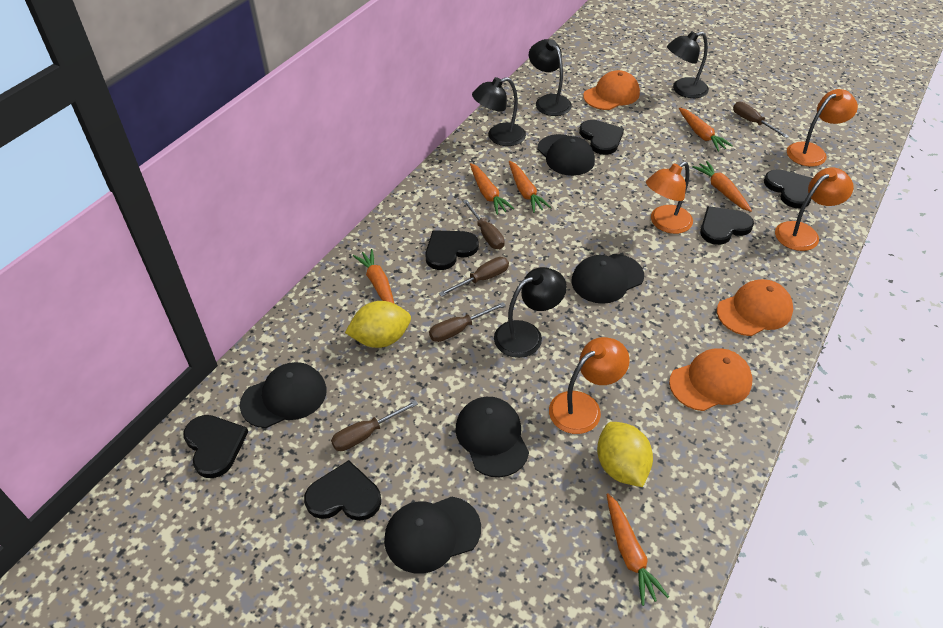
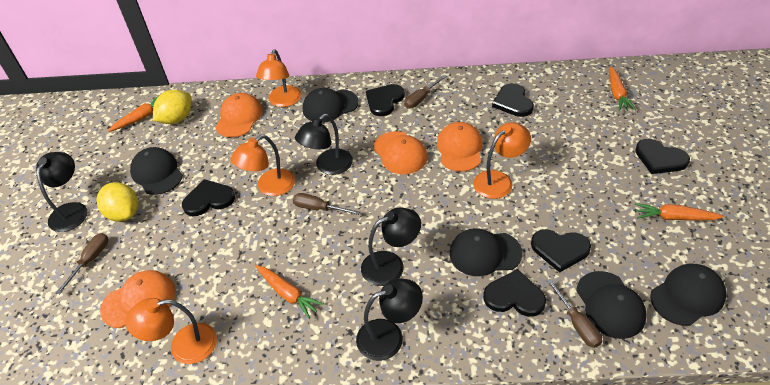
brown screwdriver: 5 -> 4
orange cap: 3 -> 4
orange carrot: 6 -> 4

